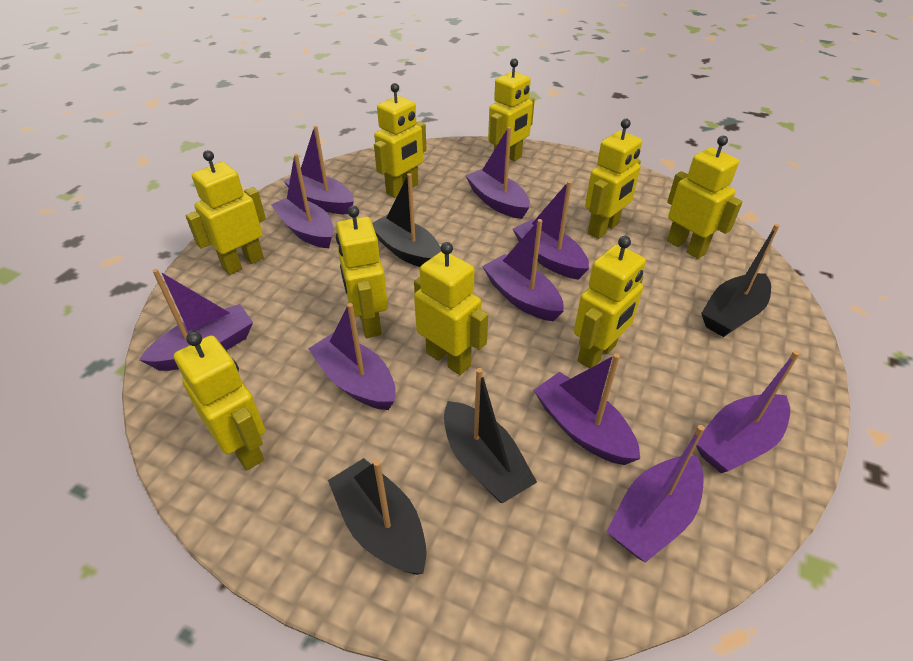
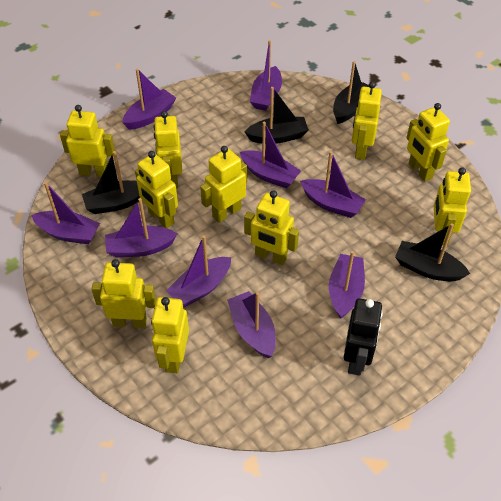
black robot: 0 -> 1
purple boat: 10 -> 9
yellow robot: 9 -> 10

